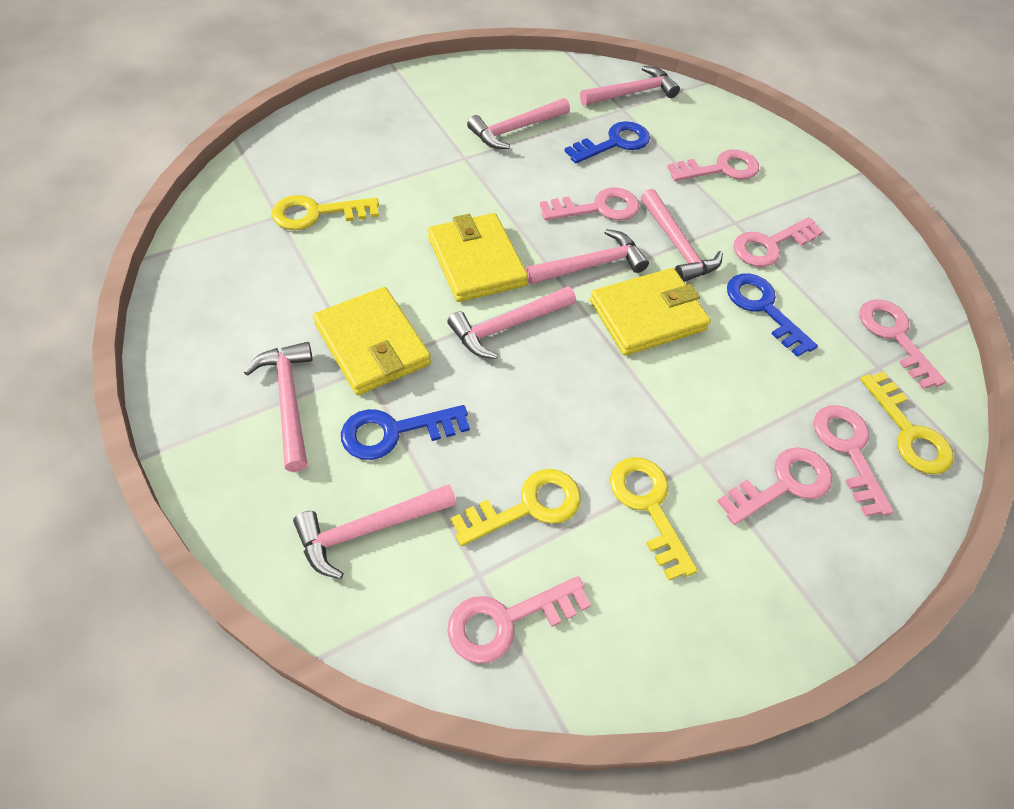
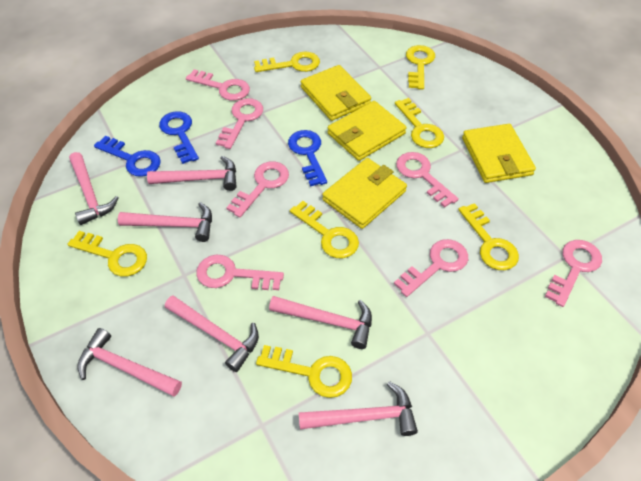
yellow key: 4 -> 7
yellow wallet: 3 -> 4

